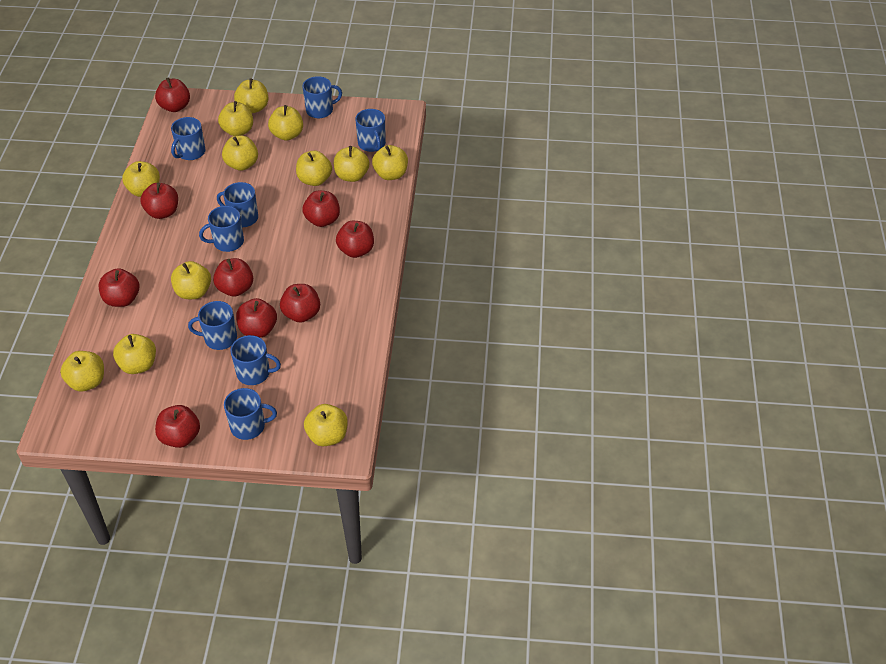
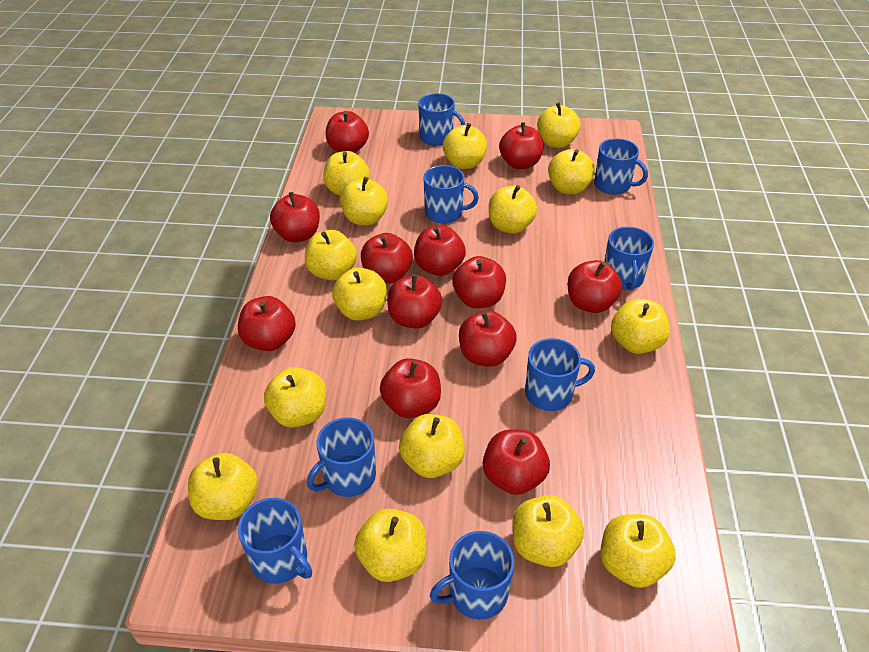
red apple: 9 -> 12
yellow apple: 12 -> 15

